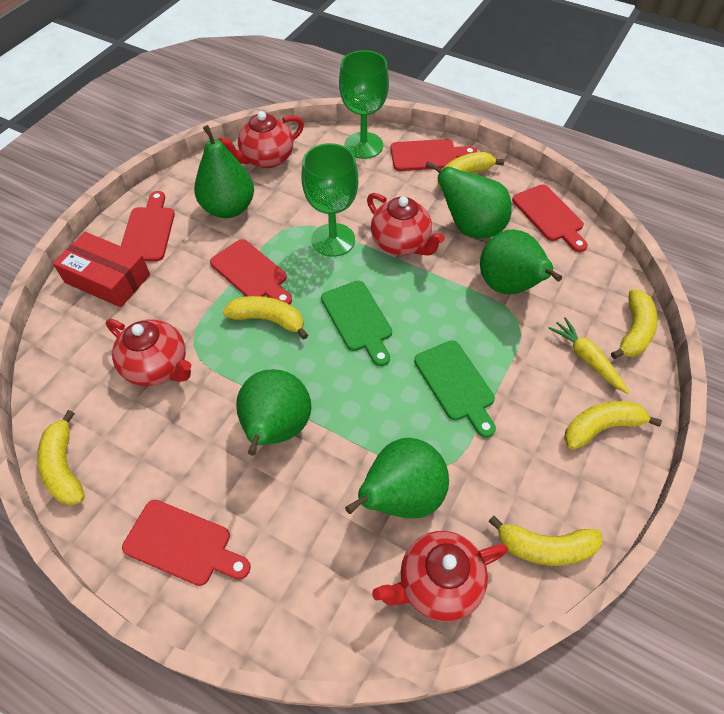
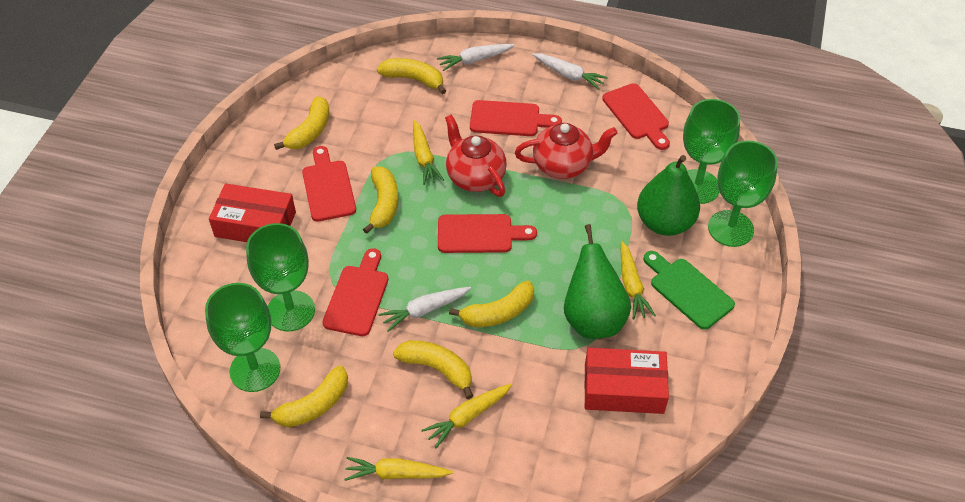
green cutting board: 2 -> 1
green goblet: 2 -> 4
green pear: 5 -> 2
red box: 1 -> 2
red teapot: 4 -> 2
white carrot: 0 -> 3
yellow carrot: 1 -> 4

